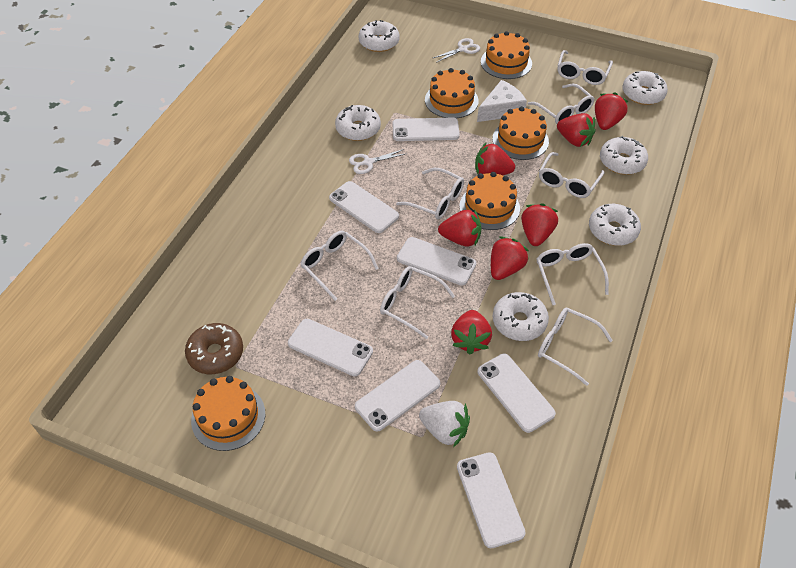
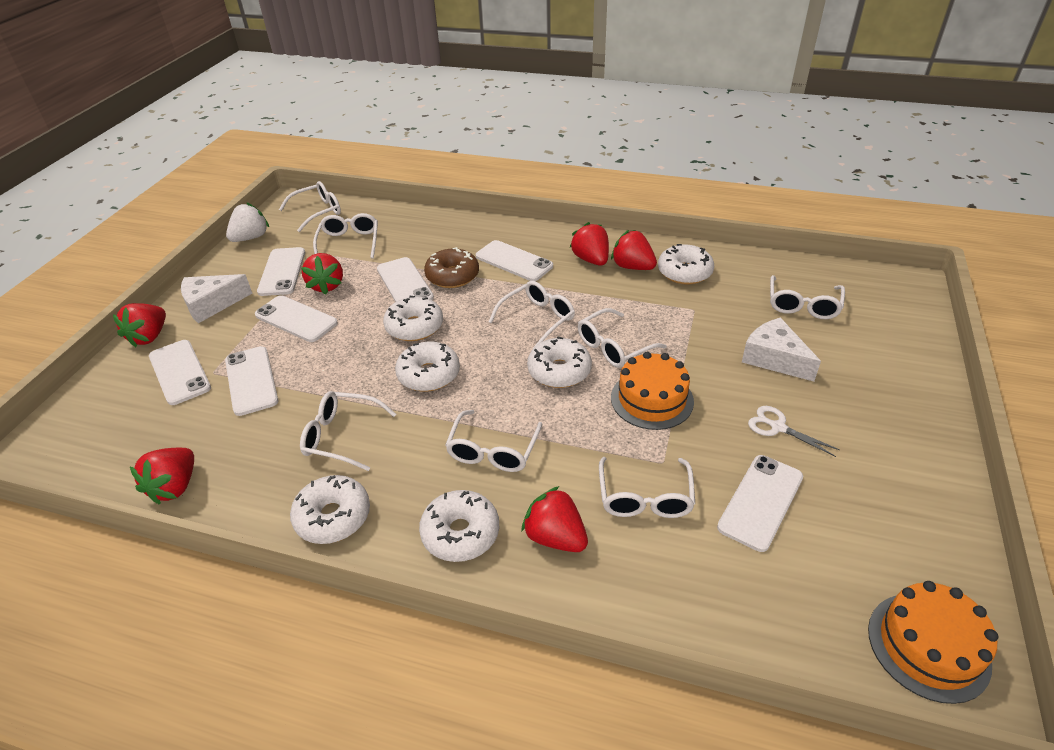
orange cake: 5 -> 2
red strawberry: 7 -> 6
white cheese: 1 -> 2
white scissors: 2 -> 1

